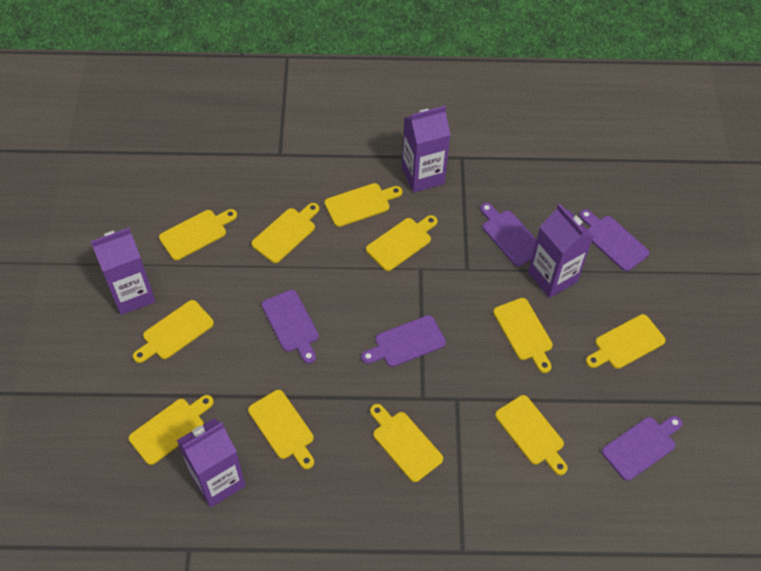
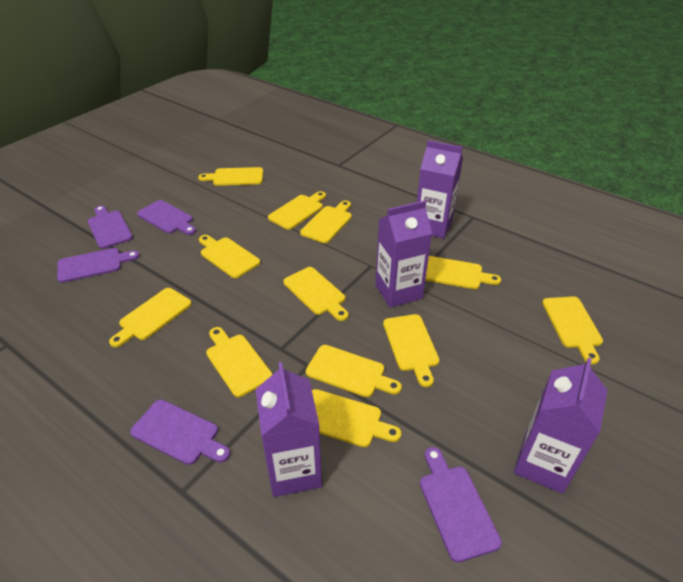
yellow cutting board: 11 -> 12

